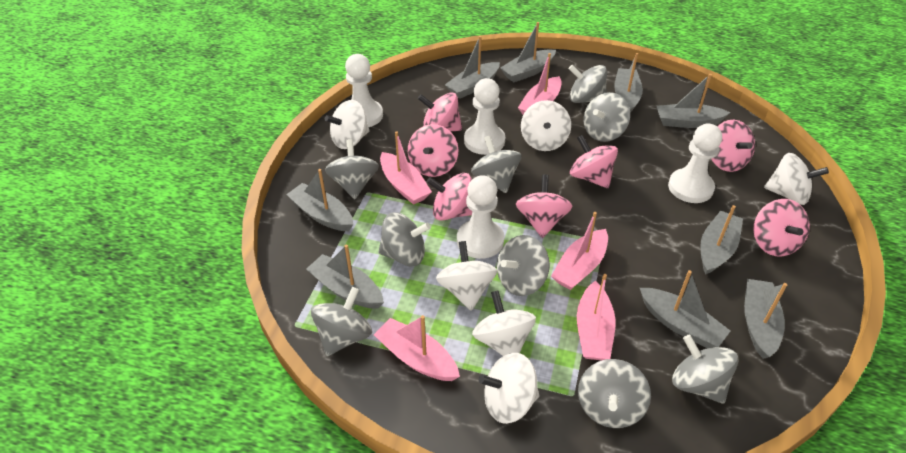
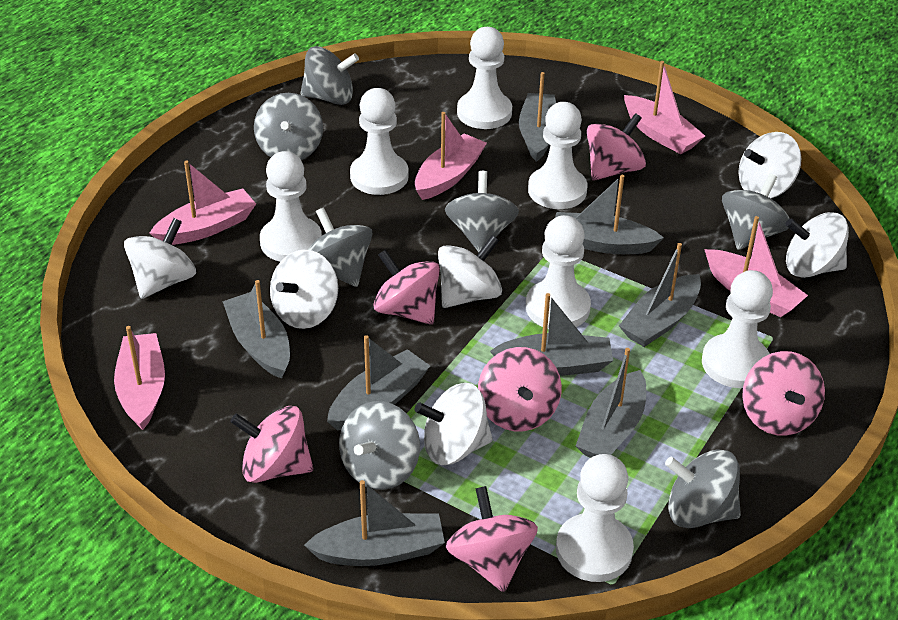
grey boat: 9 -> 8
grey spinning top: 9 -> 7
pink spinning top: 7 -> 6
white pawn: 4 -> 7

